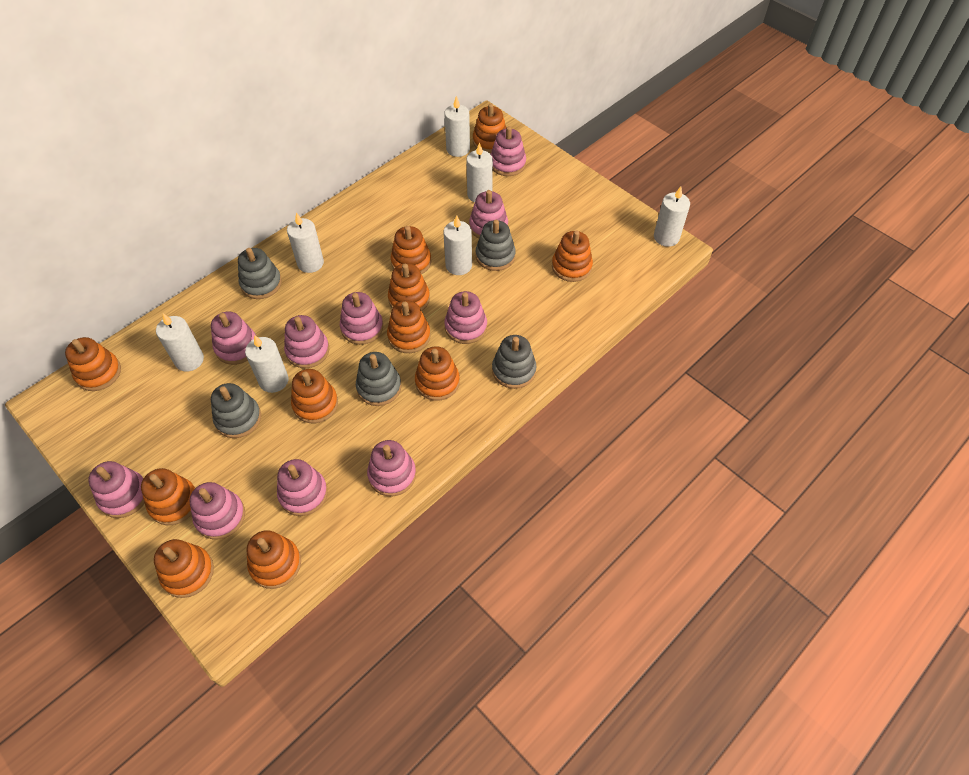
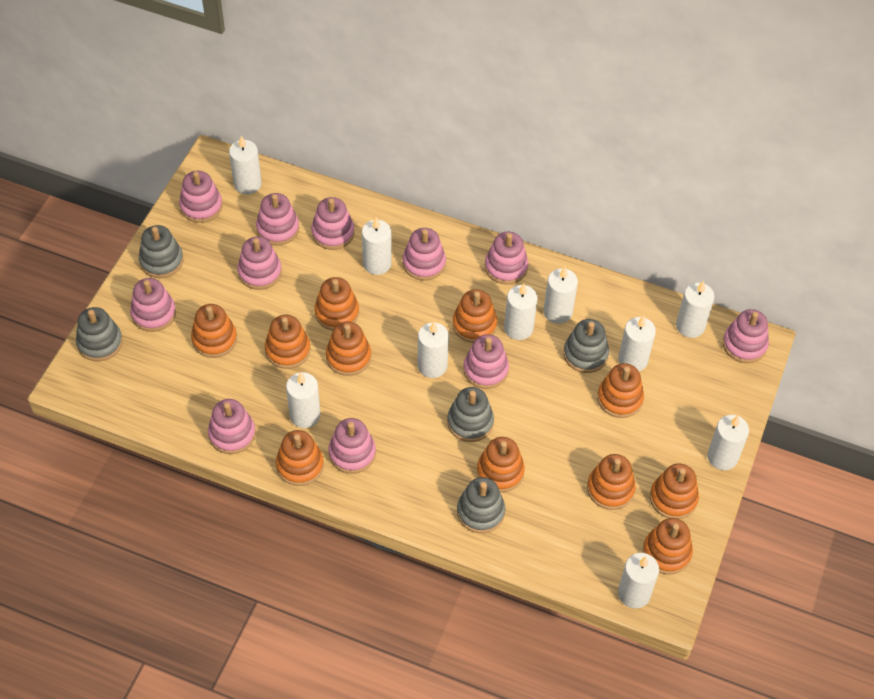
pink stacking toy: 10 -> 11
white candle: 7 -> 10

